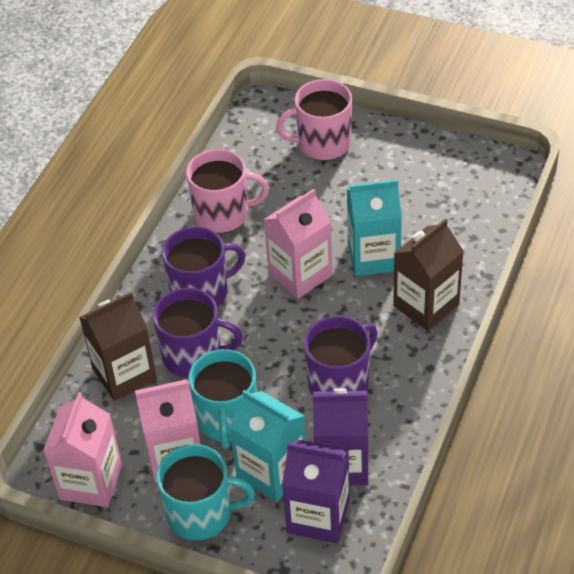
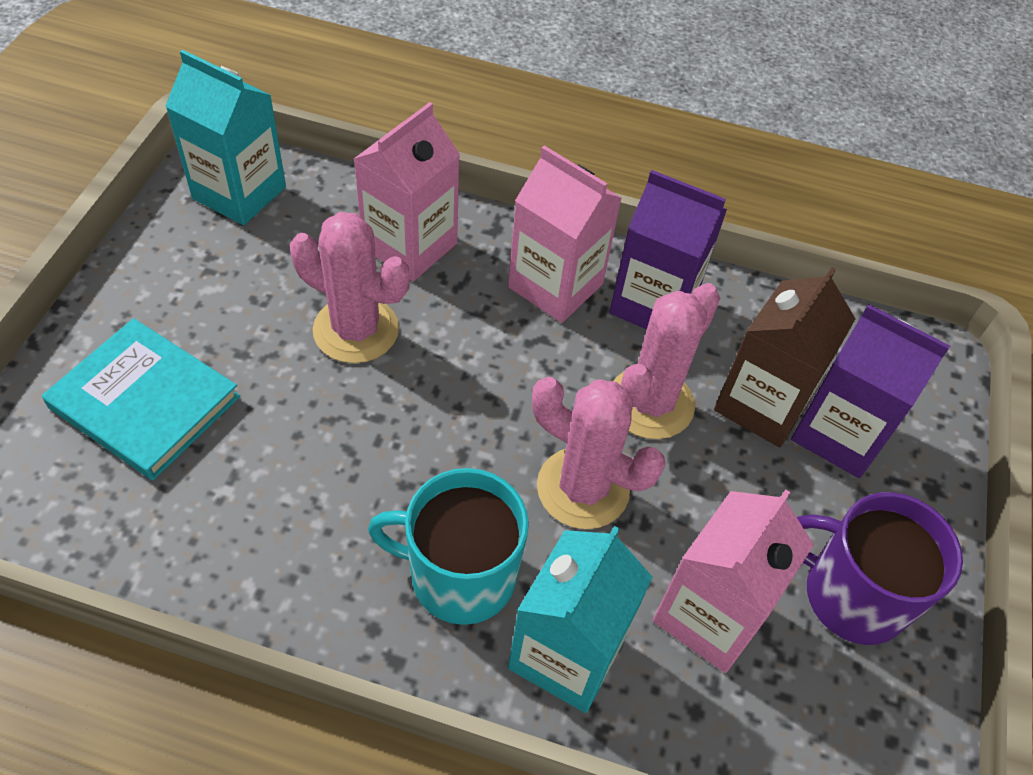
brown carton: 2 -> 1
pink cactus: 0 -> 3
pink mug: 2 -> 0
purple mug: 3 -> 1
turquoise book: 0 -> 1
turquoise mug: 2 -> 1

